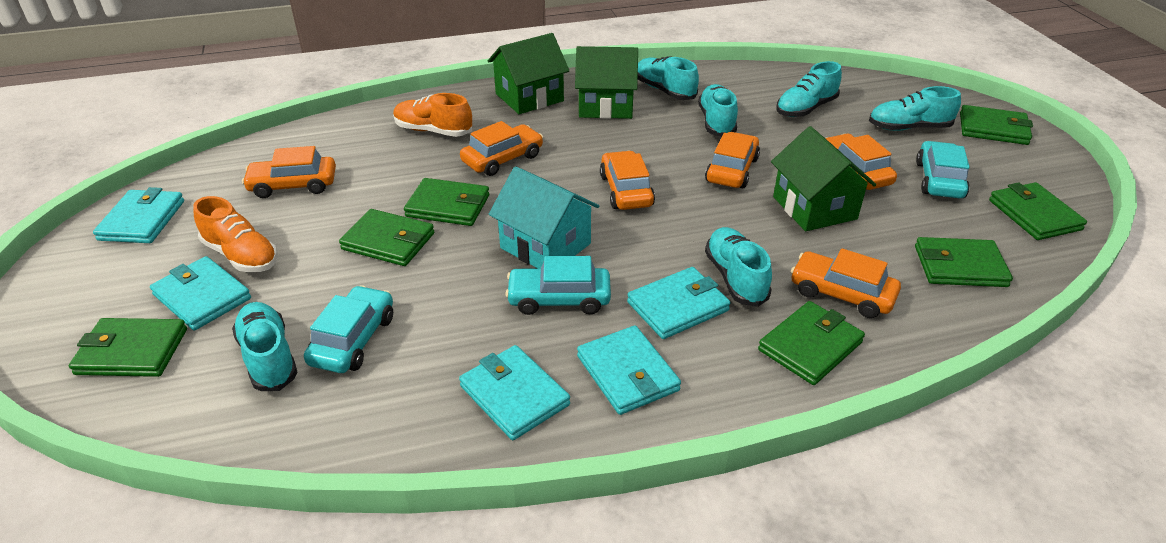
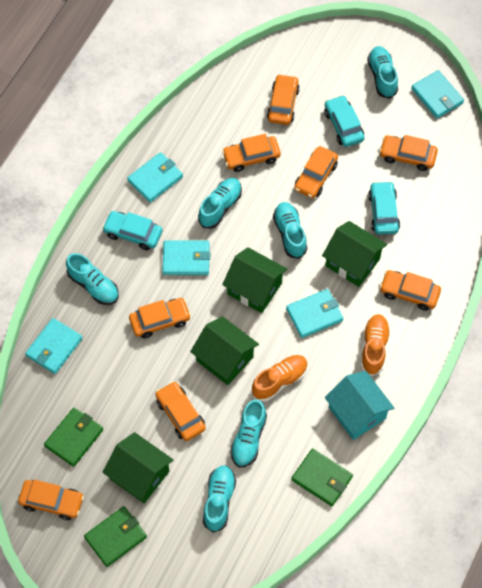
green house: 3 -> 4
green wallet: 7 -> 3
orange car: 6 -> 8

